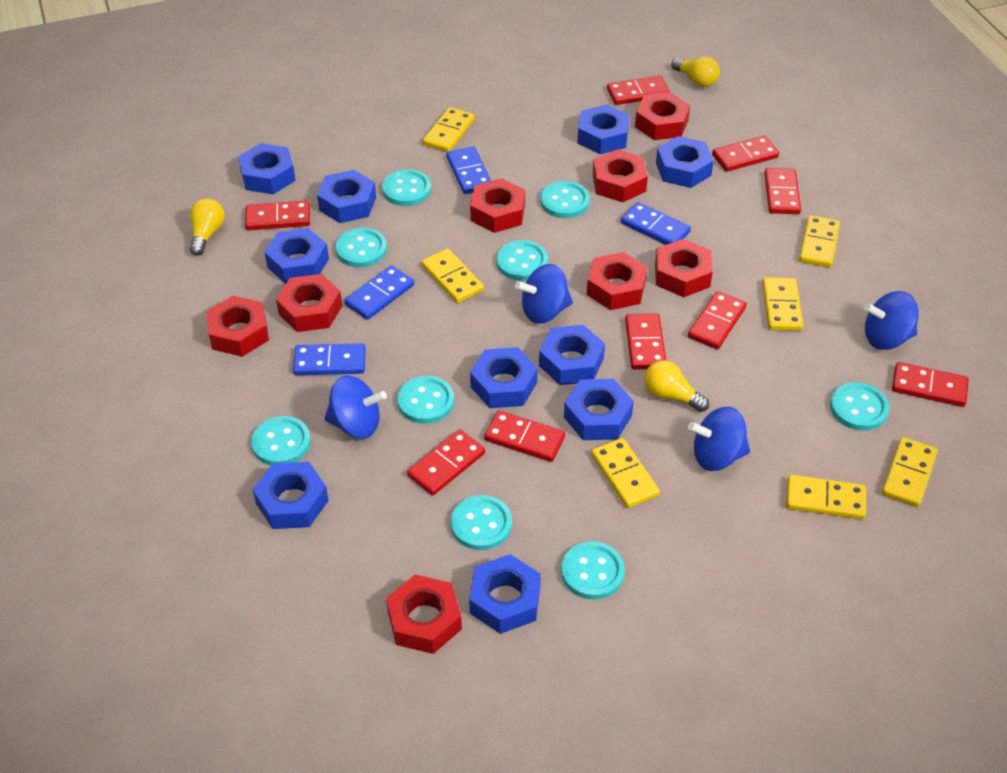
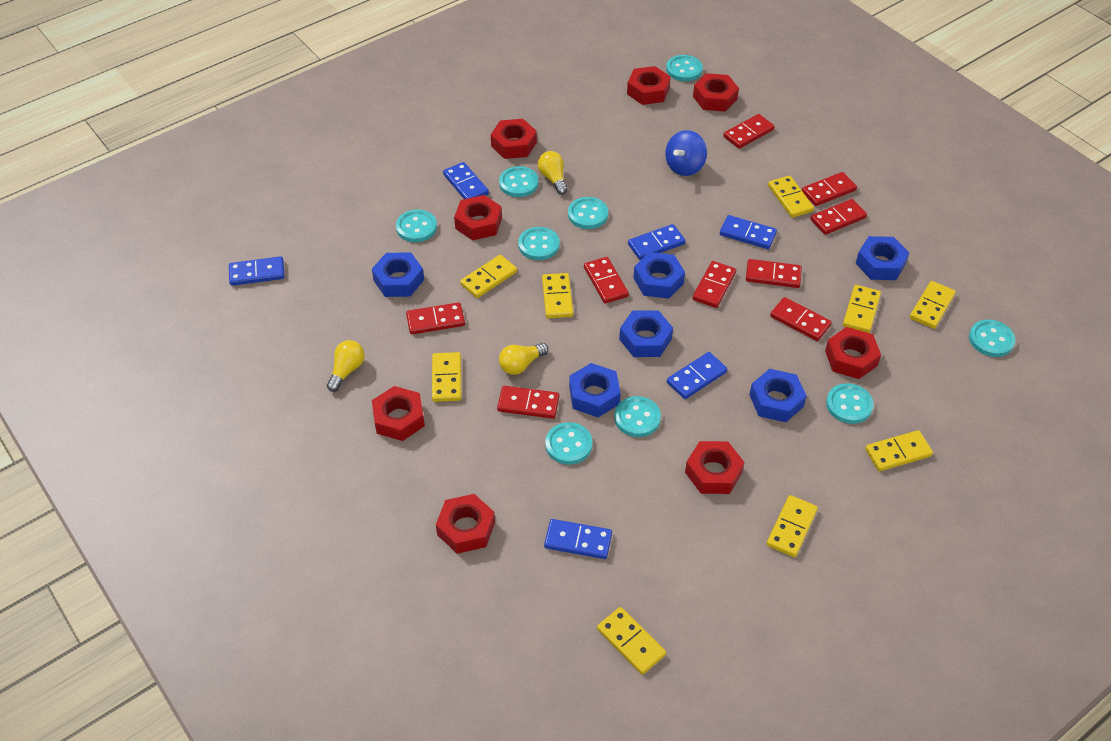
blue domino: 4 -> 6
blue nut: 10 -> 6
blue spinning top: 4 -> 1
yellow domino: 7 -> 9

